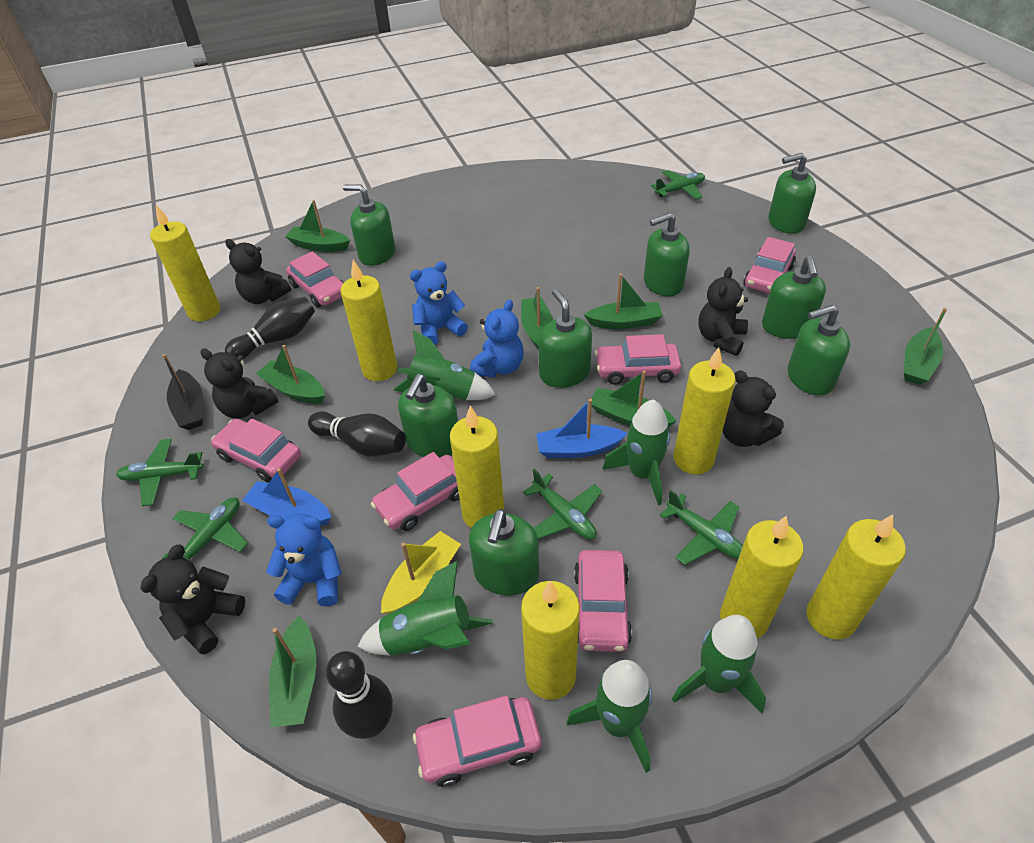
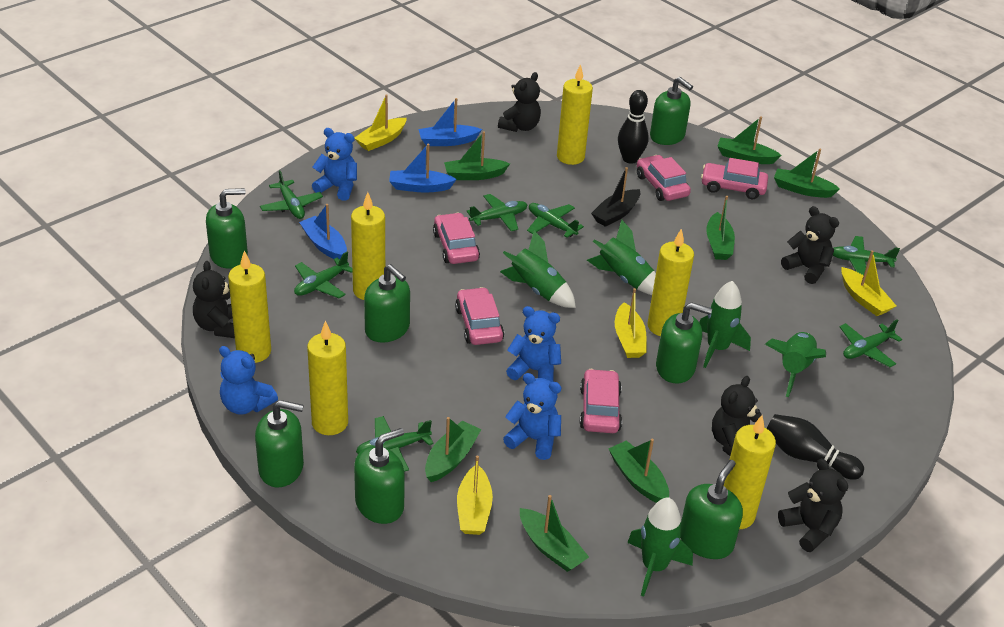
black bowling pin: 3 -> 2
blue boat: 2 -> 3
blue teddy bear: 3 -> 4
green plane: 5 -> 7
green soap dispenser: 8 -> 7
pink car: 7 -> 5
yellow boat: 1 -> 4
yellow candle: 7 -> 6

